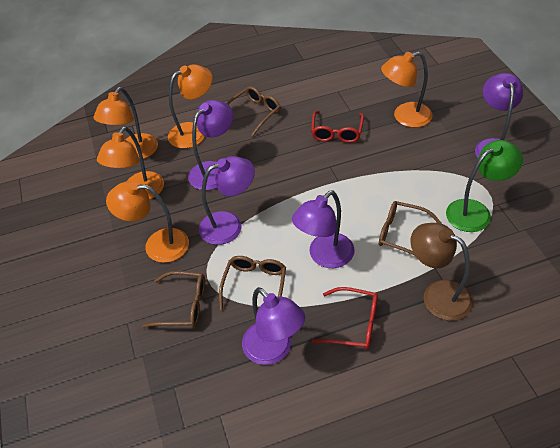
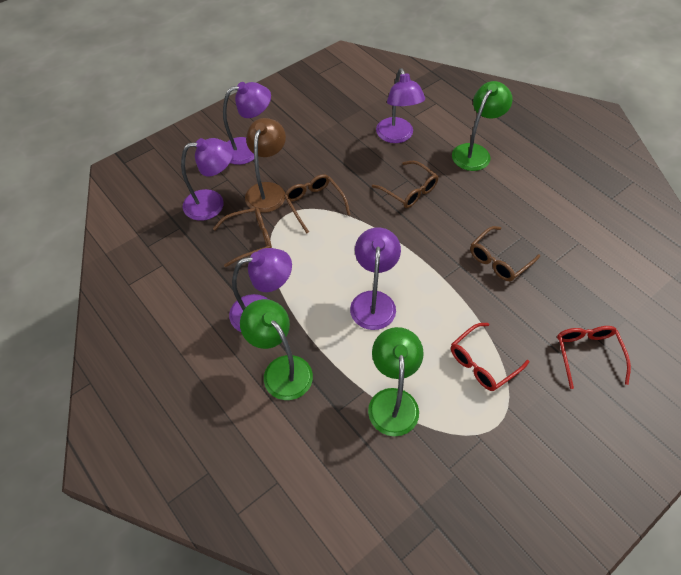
green lamp: 1 -> 3
orange lamp: 5 -> 0

